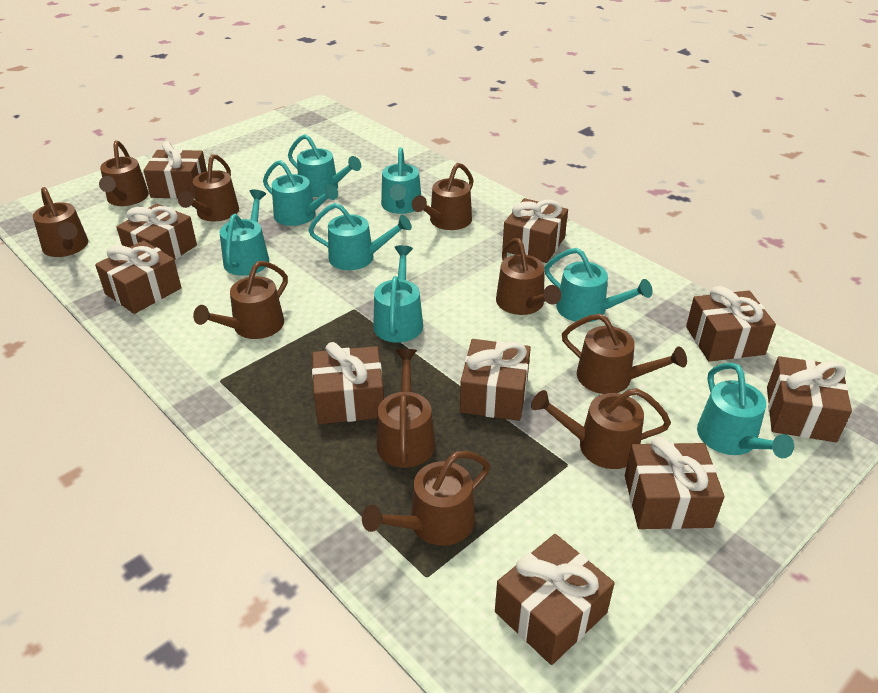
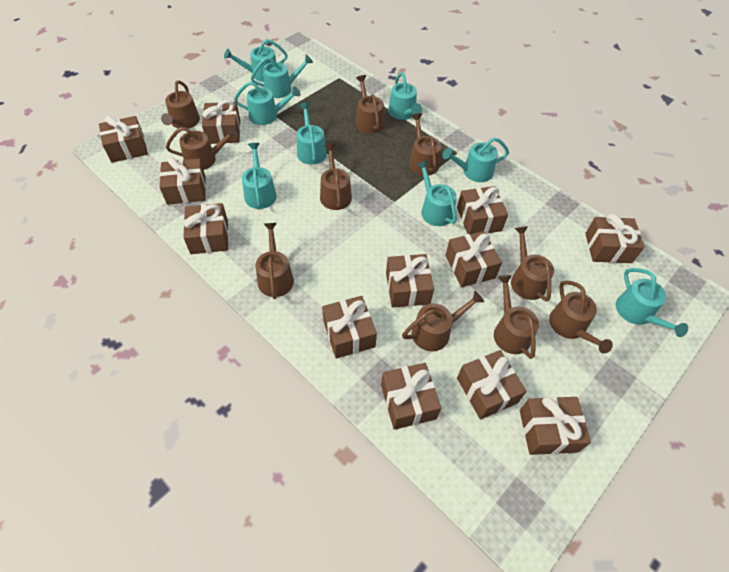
brown gift: 10 -> 12
turquoise watering can: 8 -> 9

